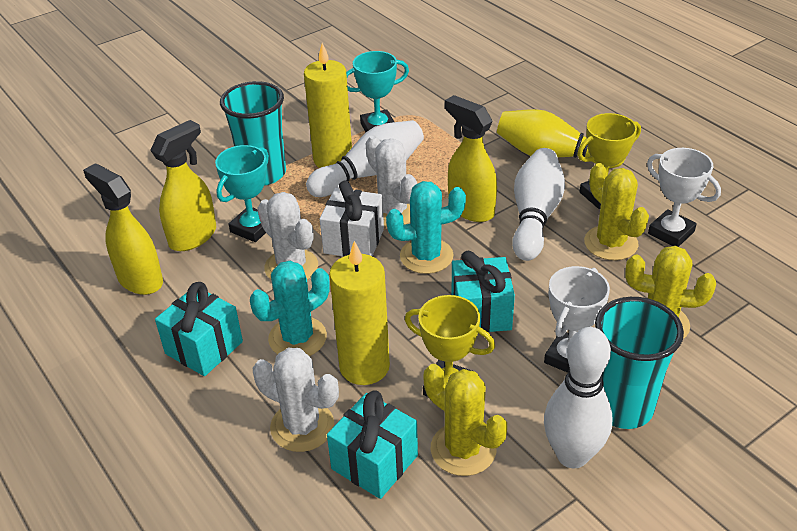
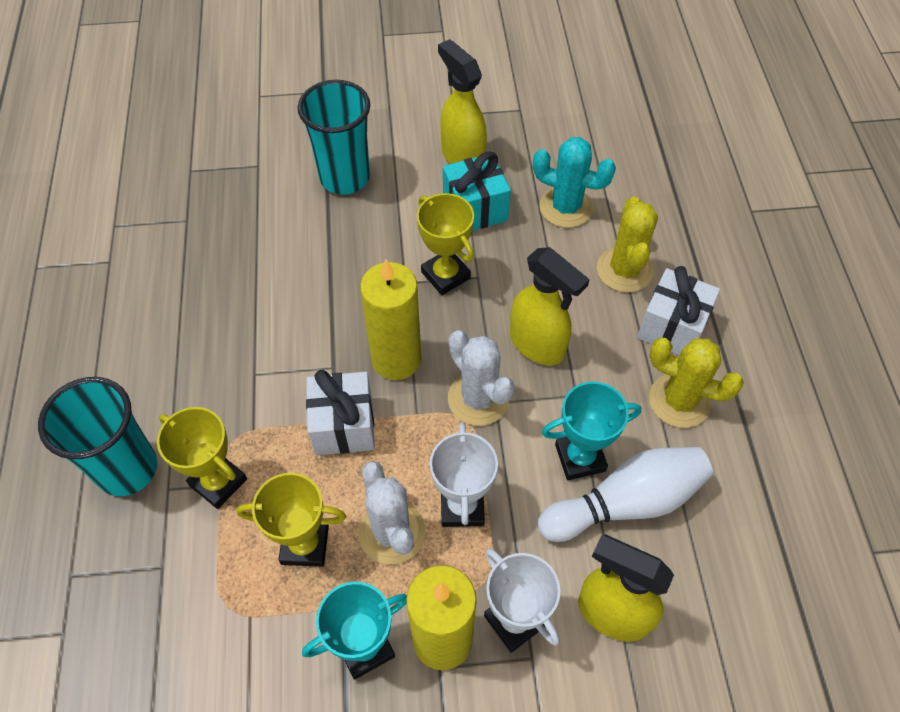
turquoise cactus: 2 -> 1
turquoise gift: 3 -> 1
white bowling pin: 3 -> 1
white cactus: 3 -> 2
white gift: 1 -> 2
yellow bowling pin: 1 -> 0
yellow cactus: 3 -> 2
yellow trophy: 2 -> 3

